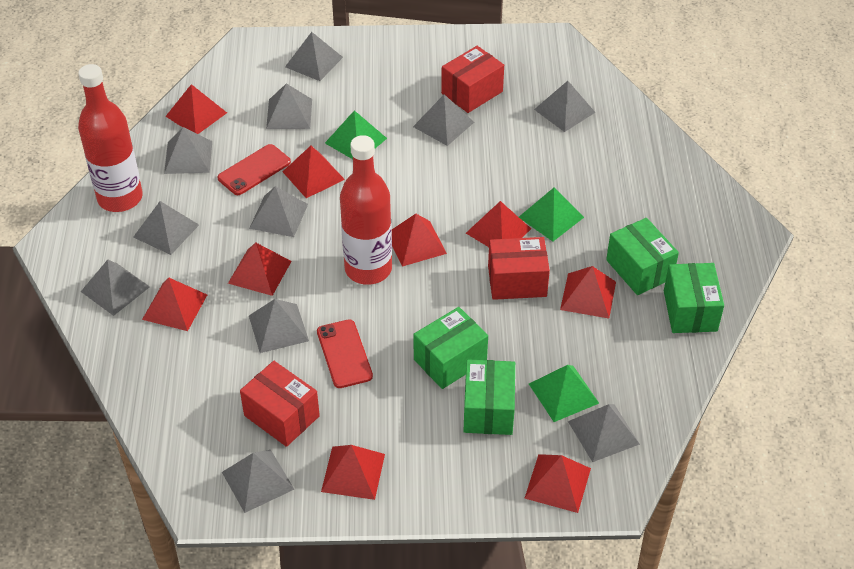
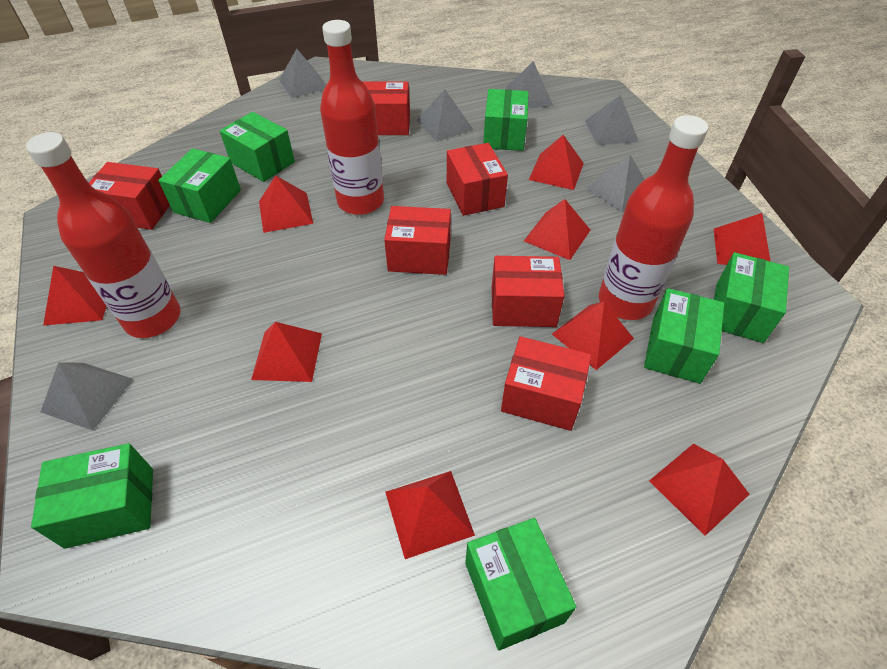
green box: 4 -> 7
green pyramid: 3 -> 0
grey pyramid: 11 -> 6
red bottle: 2 -> 3
red box: 3 -> 6
red phone: 2 -> 0

